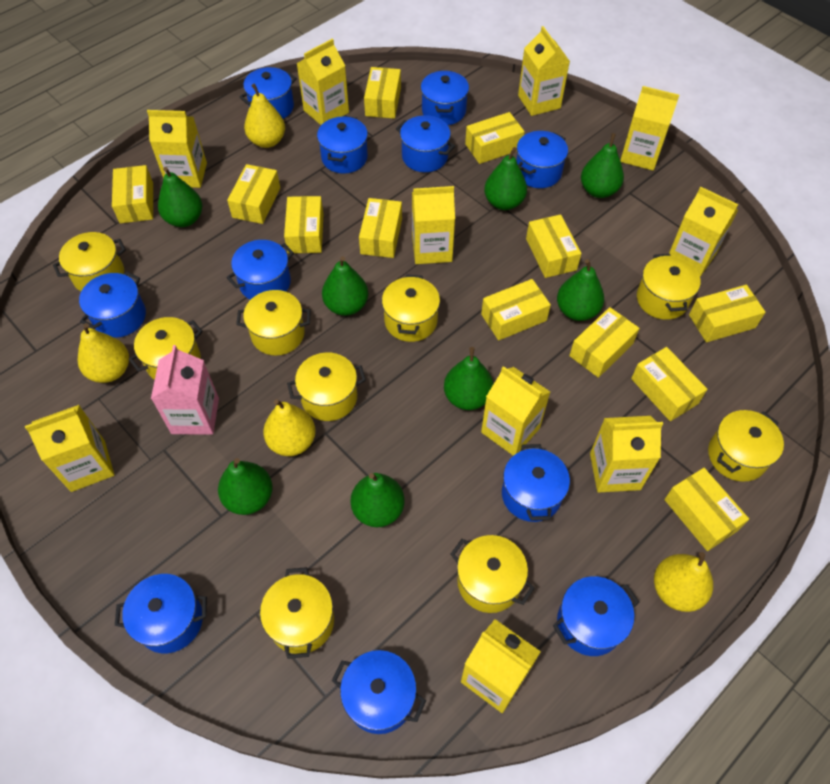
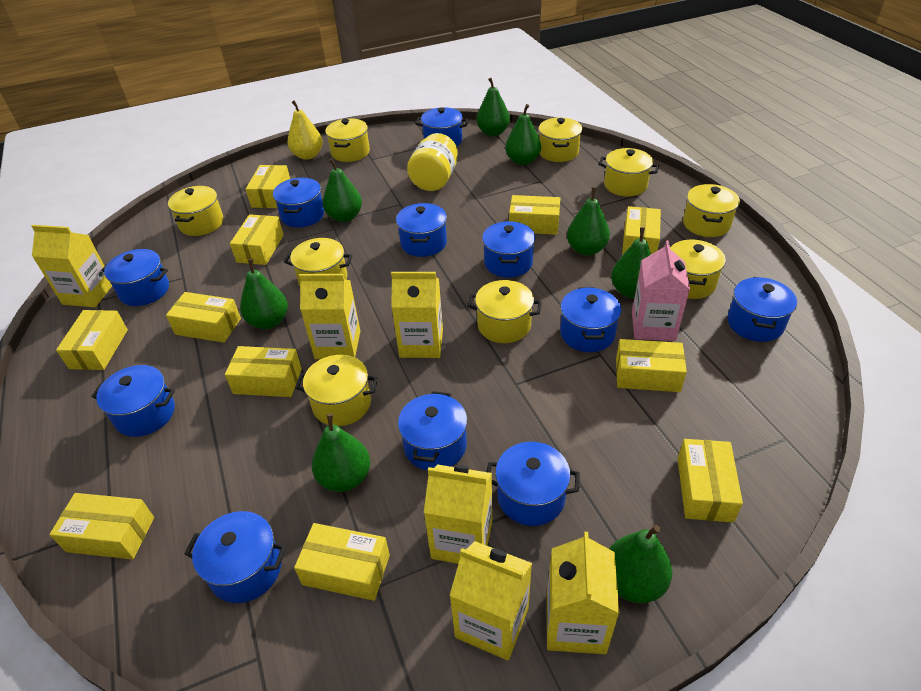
yellow box: 12 -> 11
yellow carton: 10 -> 6
yellow jar: 0 -> 1
yellow pear: 4 -> 1

